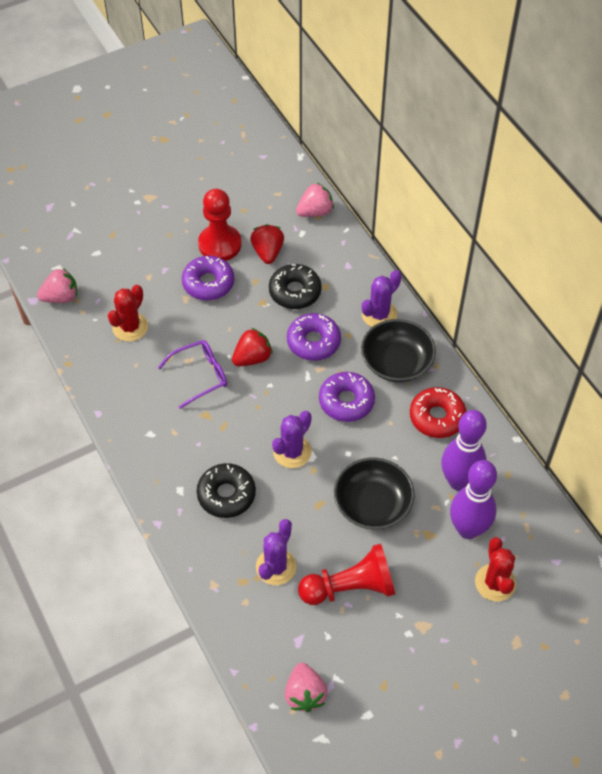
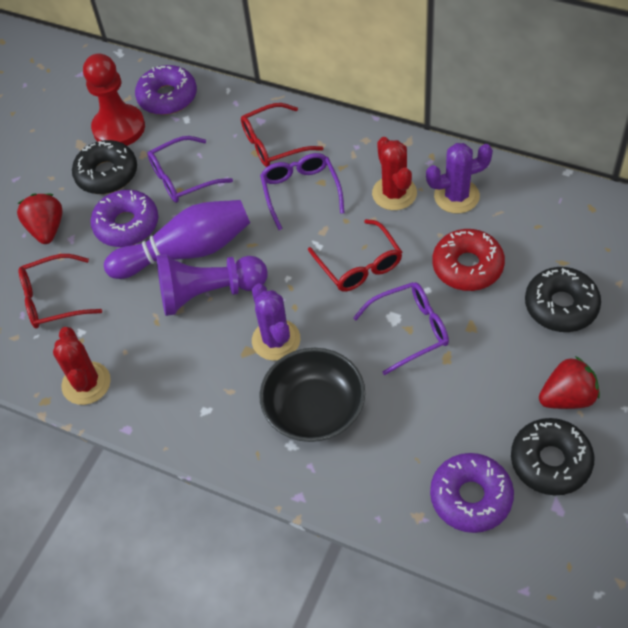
black bowl: 2 -> 1
black donut: 2 -> 3
pink strawberry: 3 -> 0
purple bowling pin: 2 -> 1
purple cactus: 3 -> 2
purple glasses: 1 -> 3
purple pawn: 0 -> 1
red glasses: 0 -> 3
red pawn: 2 -> 1

